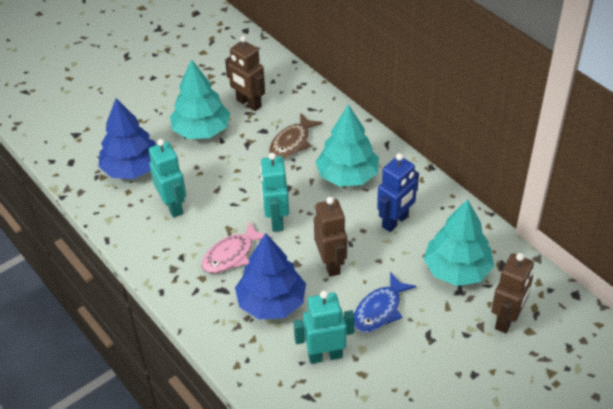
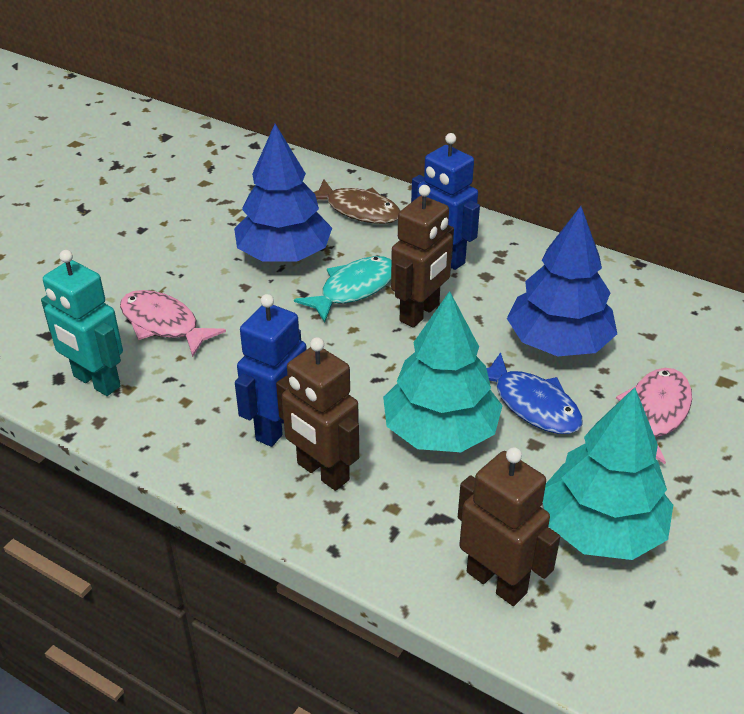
blue robot: 1 -> 2
pink fish: 1 -> 2
turquoise fish: 0 -> 1
turquoise robot: 3 -> 1
turquoise tree: 3 -> 2

